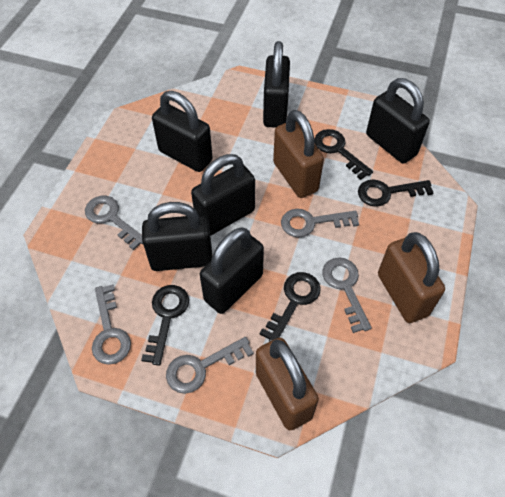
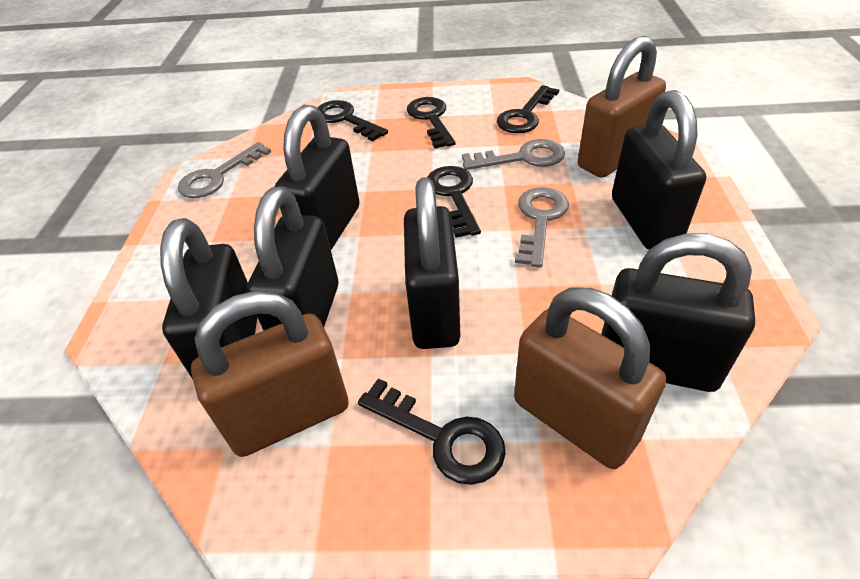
black key: 4 -> 5
grey key: 5 -> 3

